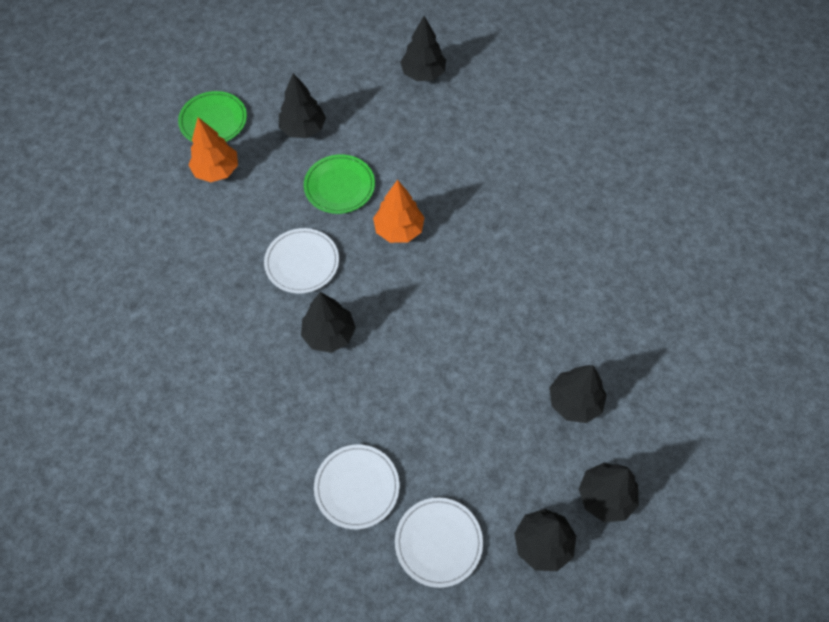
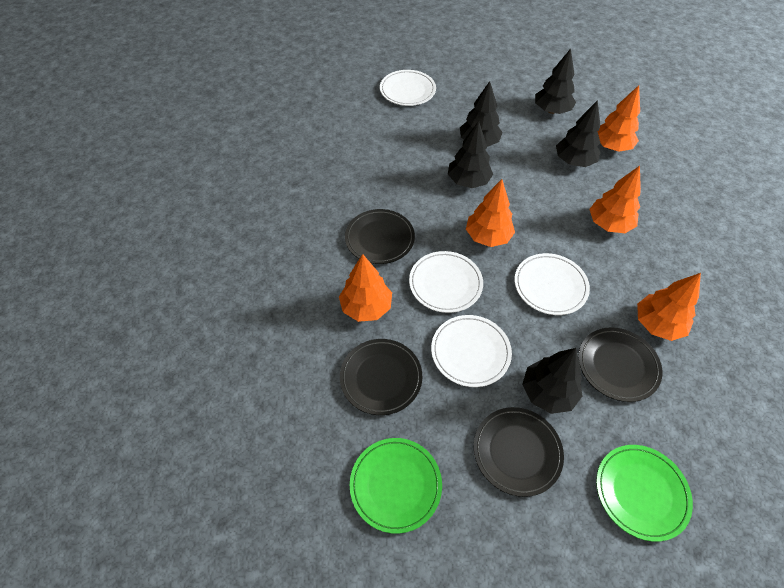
black plate: 0 -> 4
black tree: 6 -> 5
orange tree: 2 -> 5
white plate: 3 -> 4

